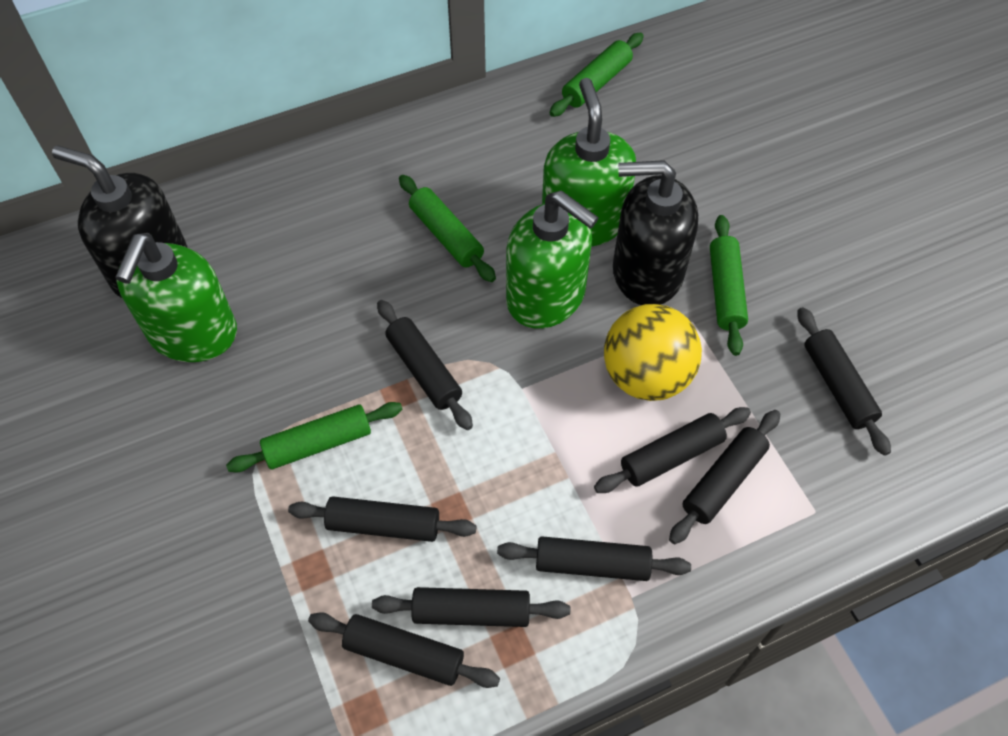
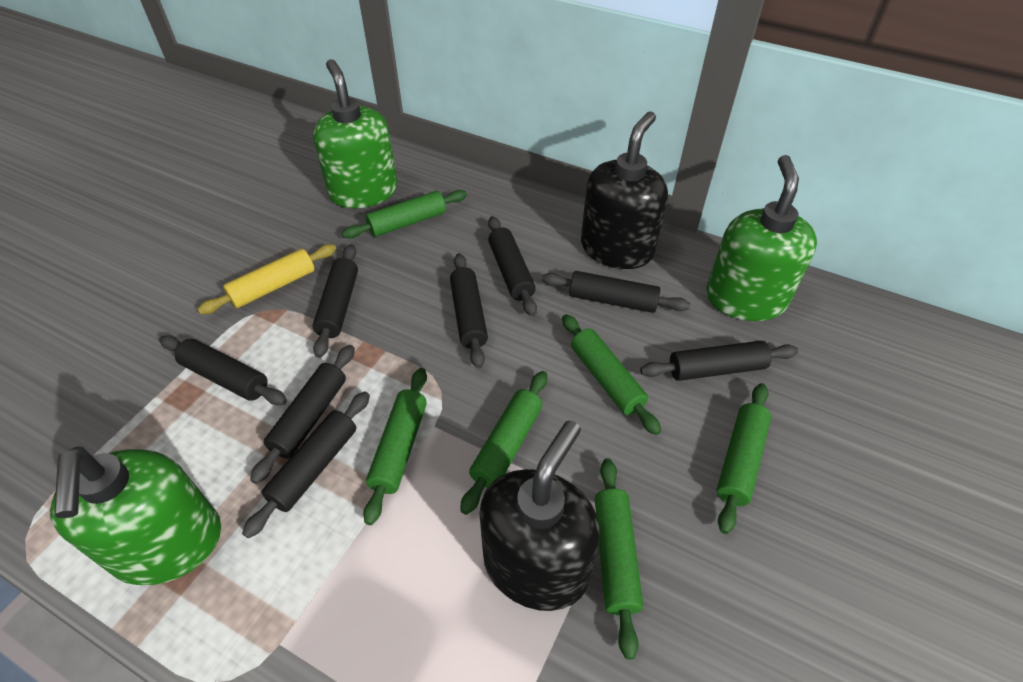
green rolling pin: 4 -> 6
yellow ball: 1 -> 0
yellow rolling pin: 0 -> 1

